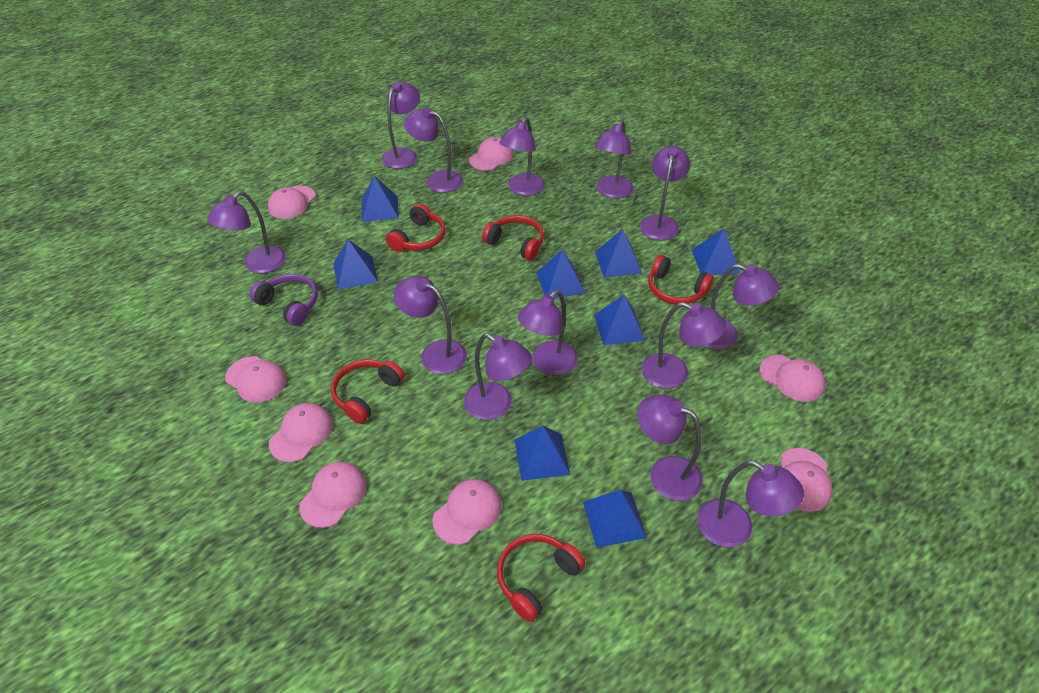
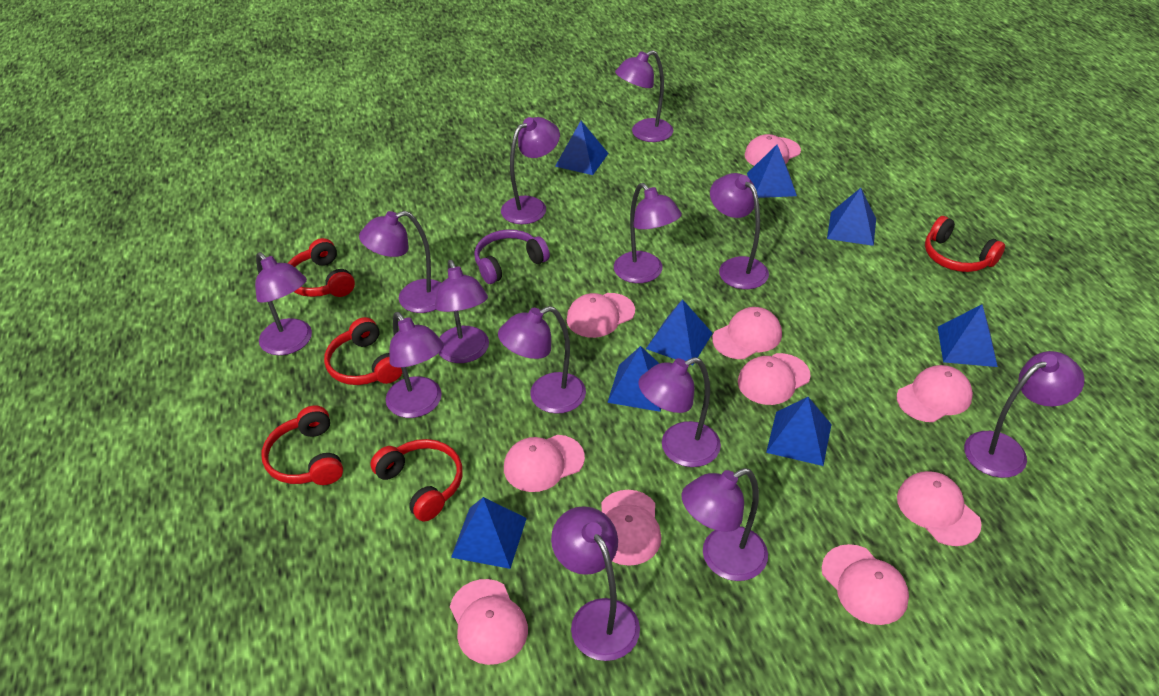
pink cap: 8 -> 10

